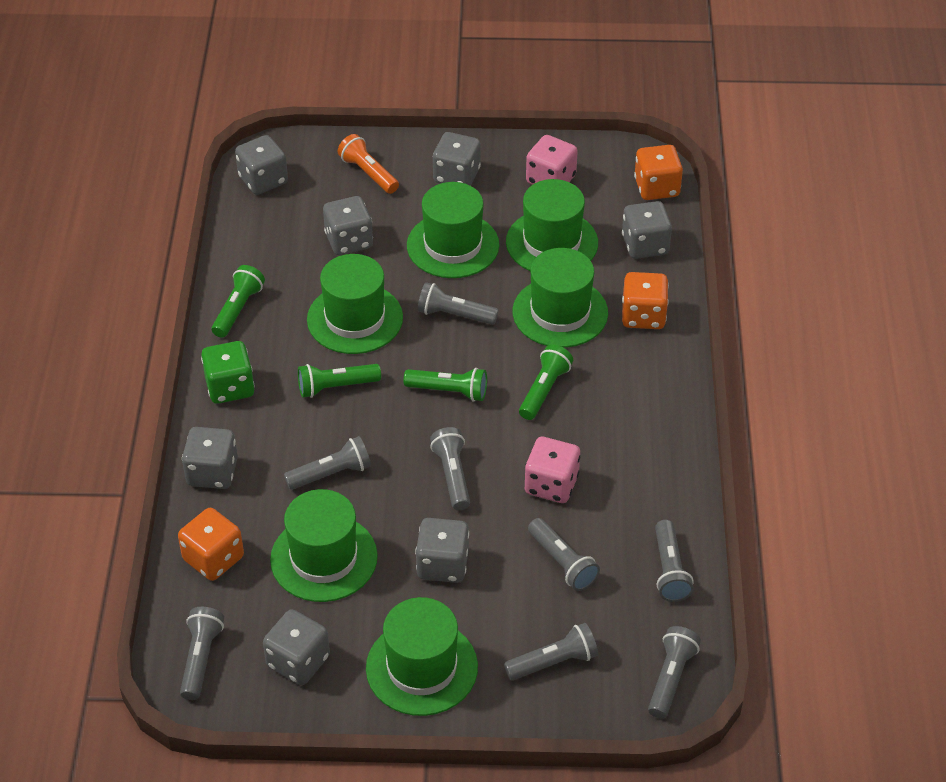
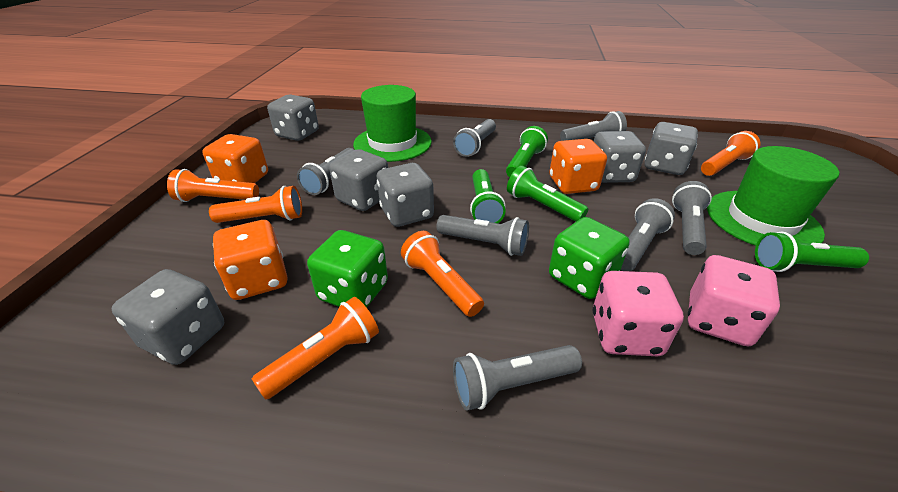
green dice: 1 -> 2
green hat: 6 -> 2
grey dice: 7 -> 6
grey flashlight: 8 -> 7
orange flashlight: 1 -> 5

